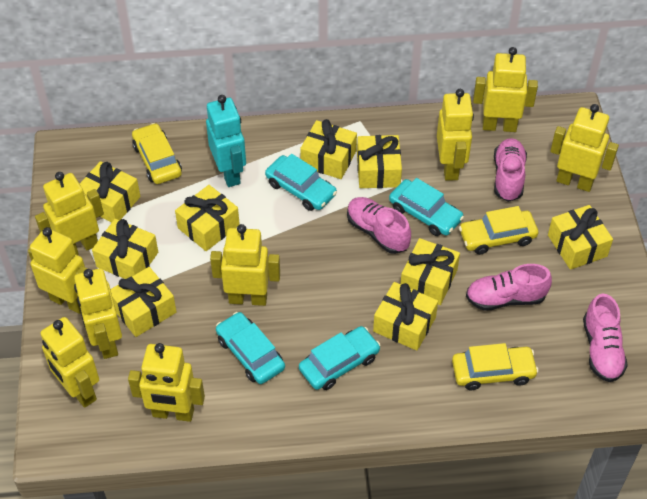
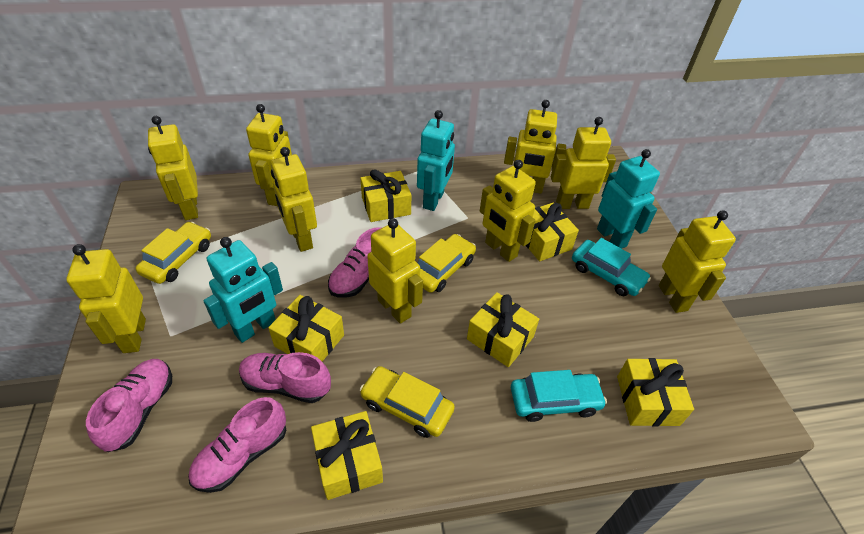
turquoise car: 4 -> 2
turquoise robot: 1 -> 3
yellow gift: 9 -> 6

